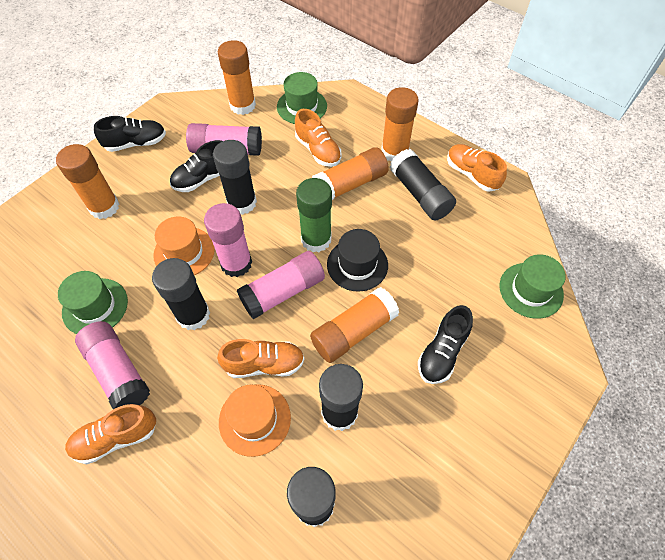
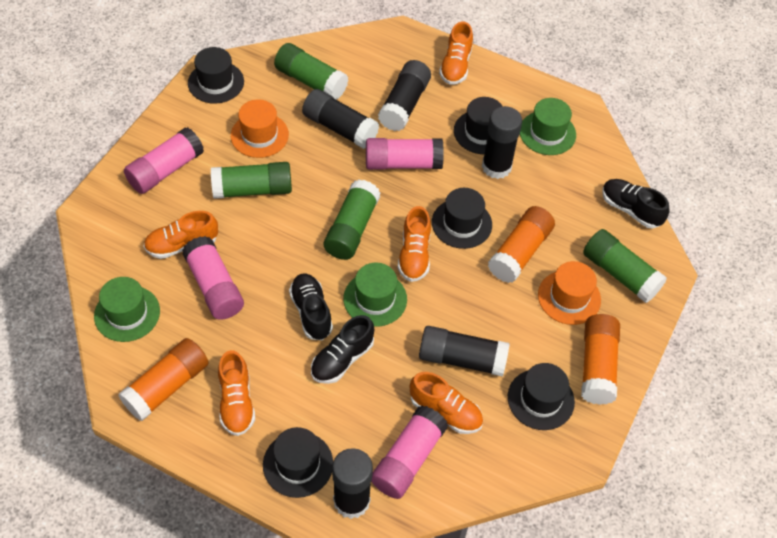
black hat: 1 -> 5
green glue stick: 1 -> 4
orange glue stick: 5 -> 3
orange shoe: 4 -> 5

